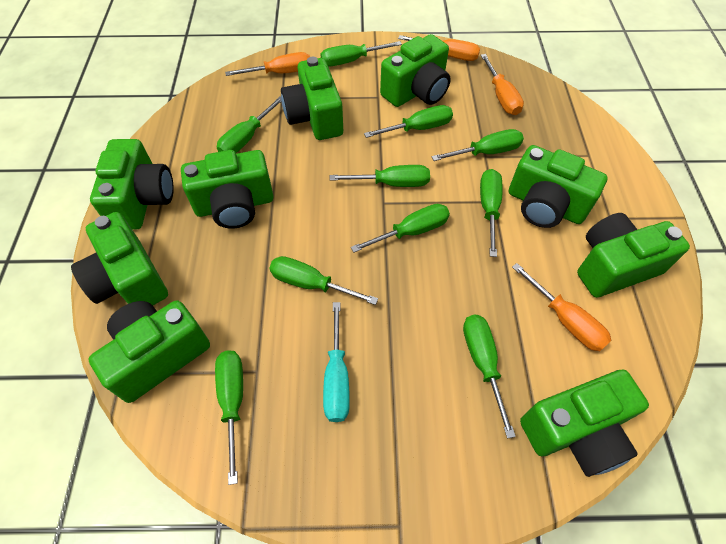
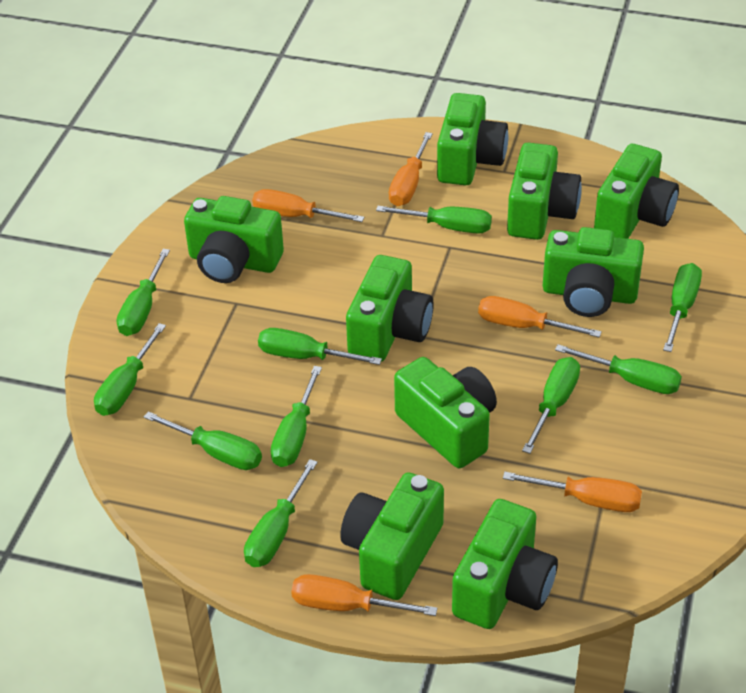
orange screwdriver: 4 -> 5
turquoise screwdriver: 1 -> 0

